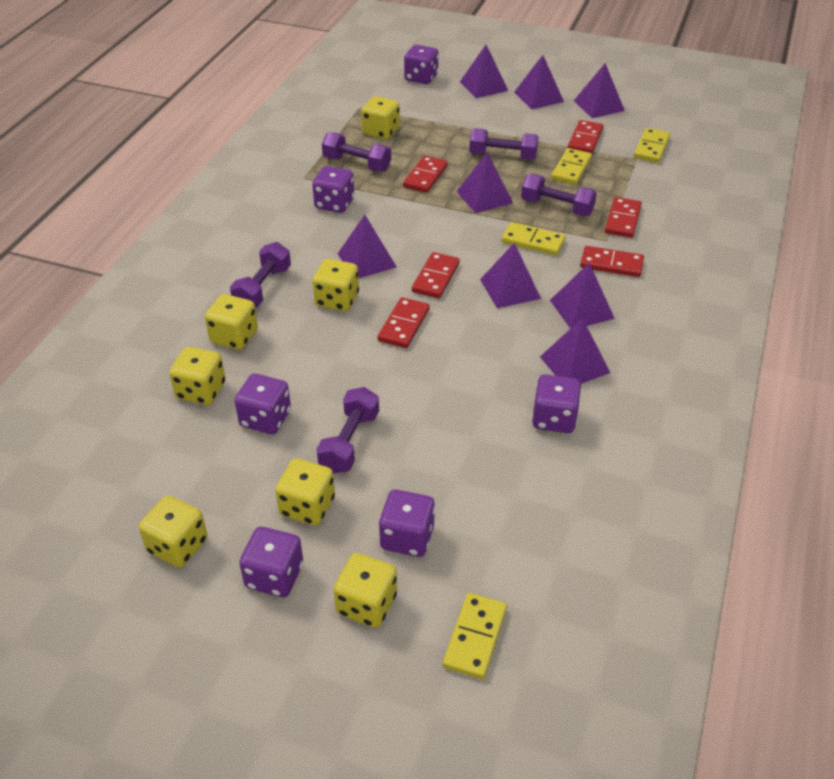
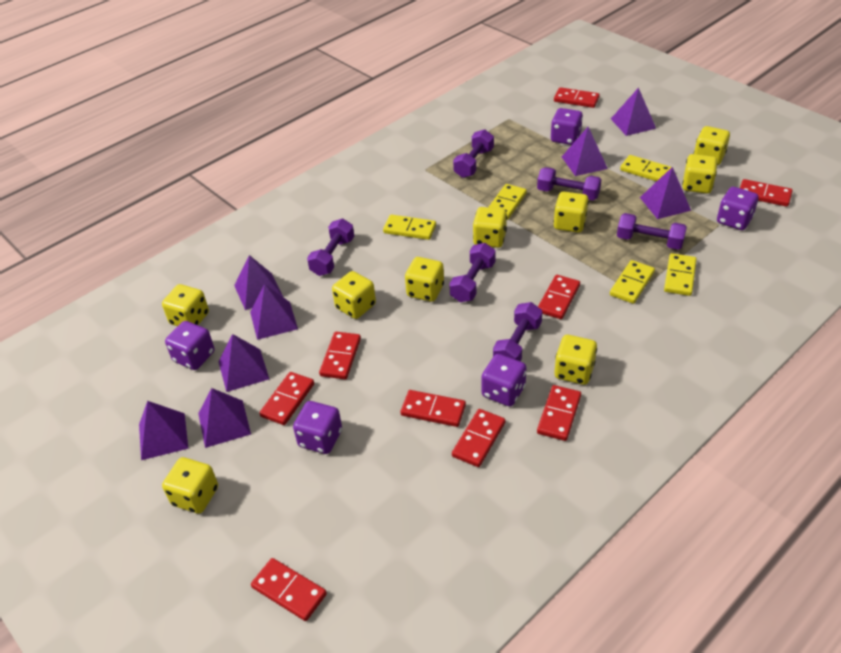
purple dice: 6 -> 5
purple dumbbell: 5 -> 6
red domino: 6 -> 9
yellow dice: 7 -> 9
yellow domino: 4 -> 5

